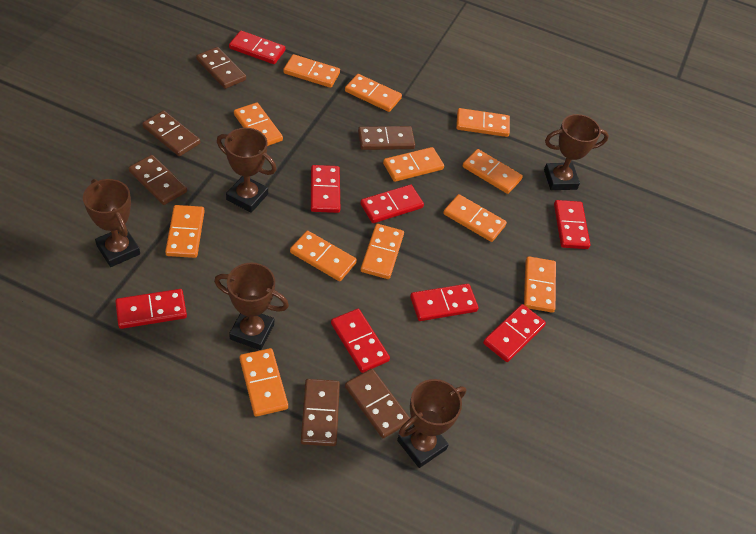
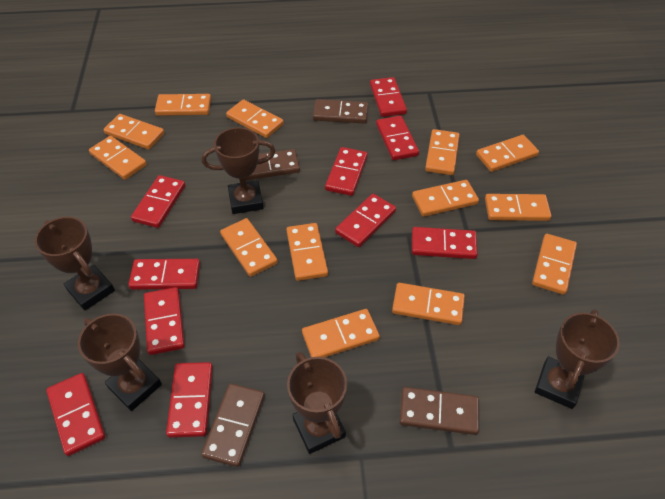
brown domino: 6 -> 4
orange domino: 12 -> 13
red domino: 8 -> 10

